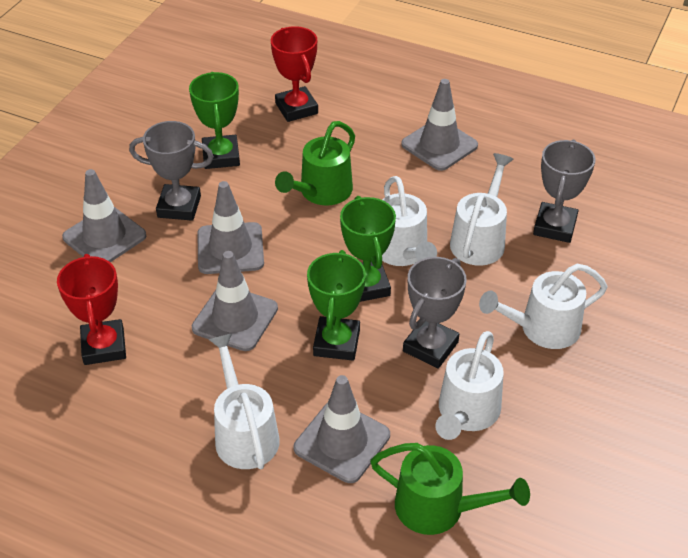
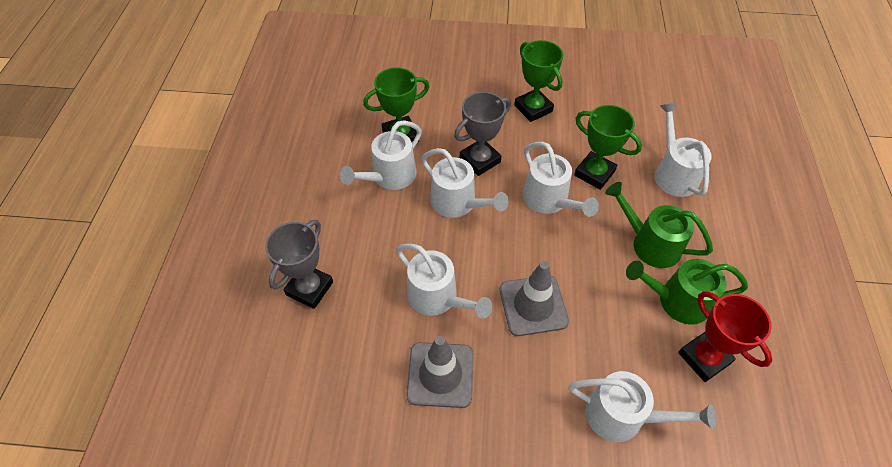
grey traffic cone: 5 -> 2
grey trophy: 3 -> 2
red trophy: 2 -> 1
white watering can: 5 -> 6

